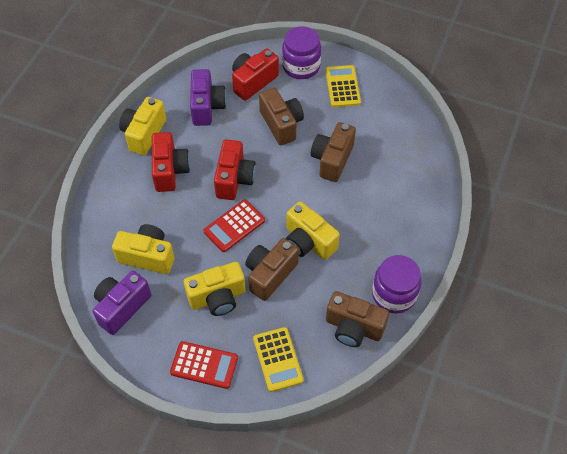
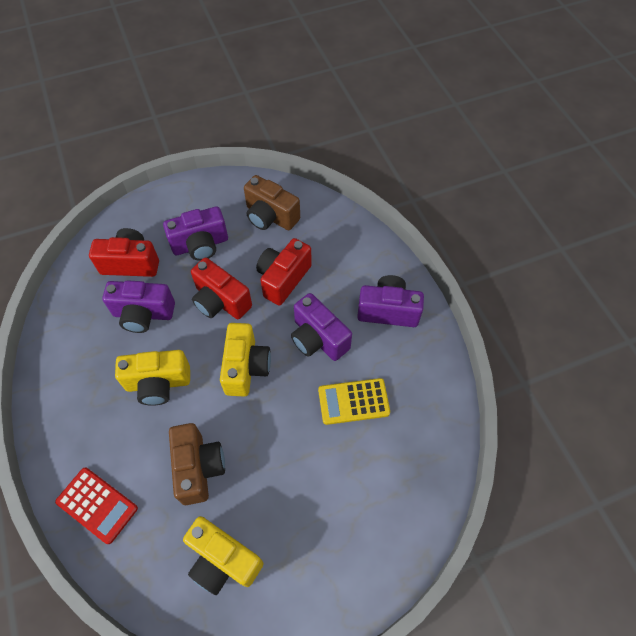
brown camera: 4 -> 2
purple camera: 2 -> 4
purple jar: 2 -> 0
red calculator: 2 -> 1
yellow calculator: 2 -> 1
yellow camera: 4 -> 3

